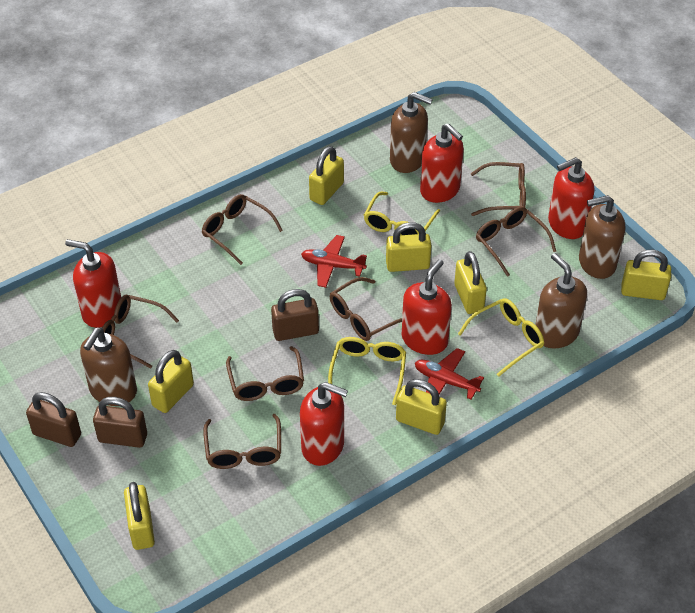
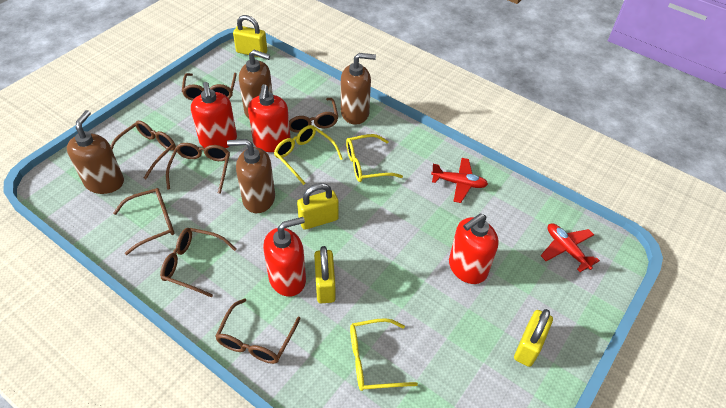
brown padlock: 3 -> 0
red soap dispenser: 5 -> 4
yellow padlock: 7 -> 4

